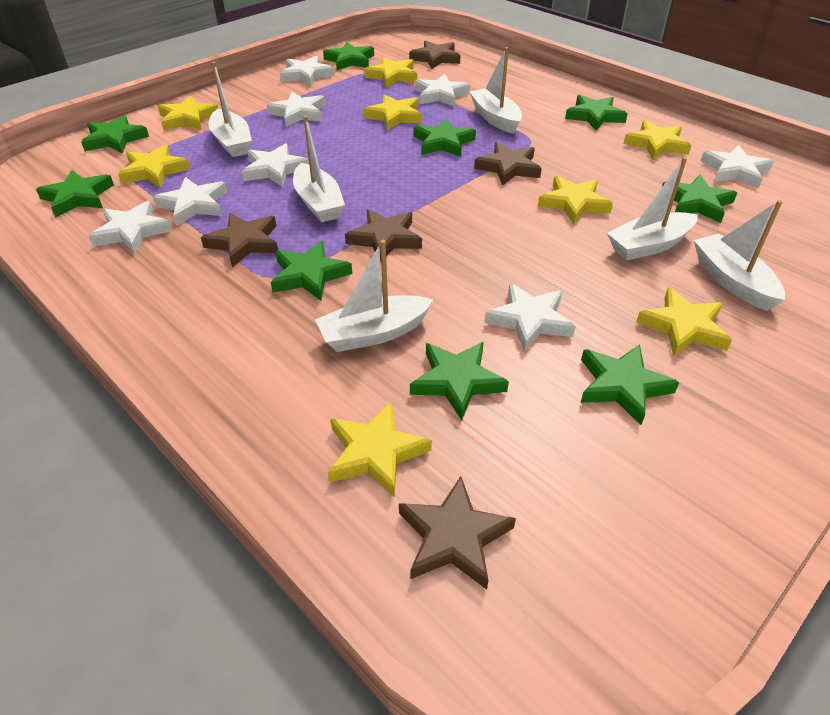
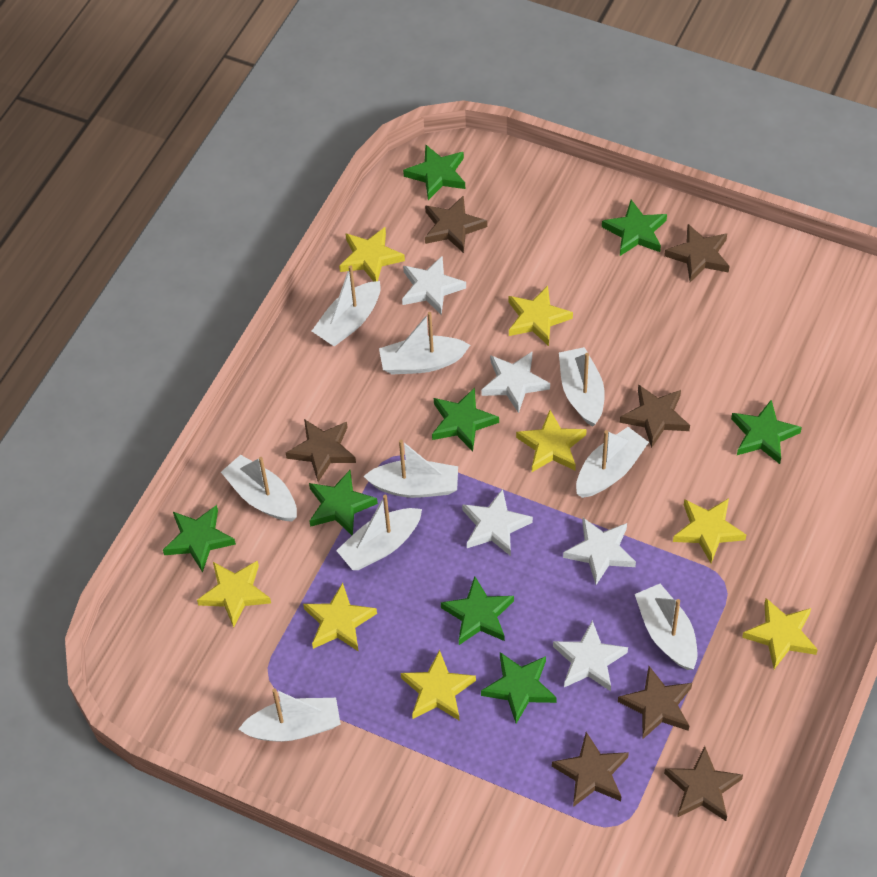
brown star: 5 -> 7
green star: 9 -> 8
white boat: 6 -> 9
white star: 8 -> 5

